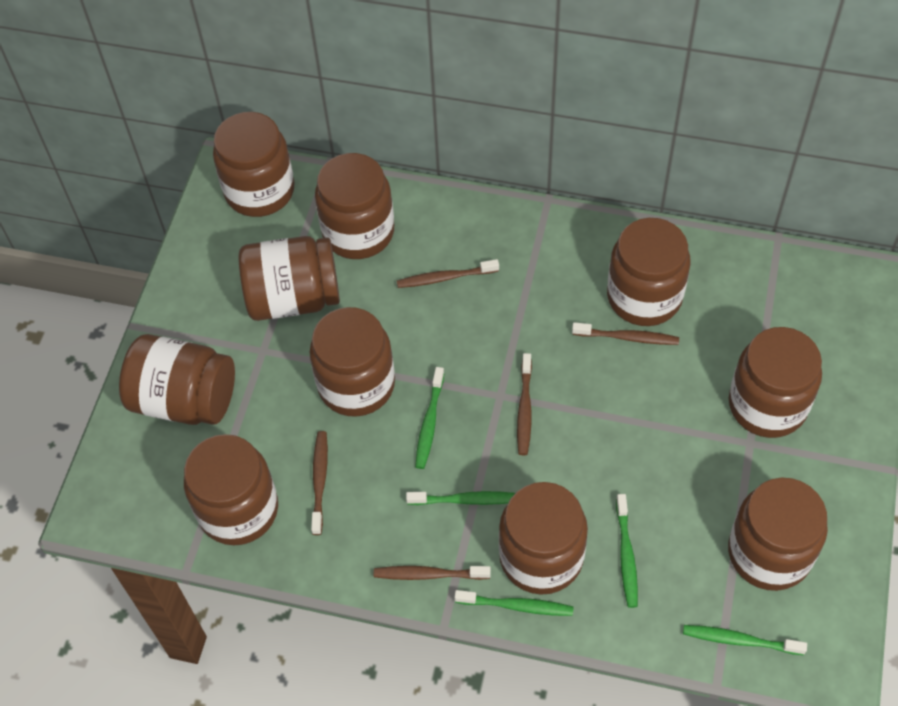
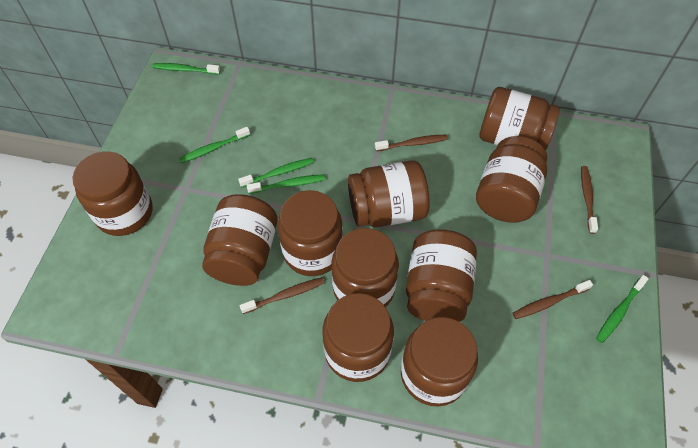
brown toothbrush: 5 -> 4

